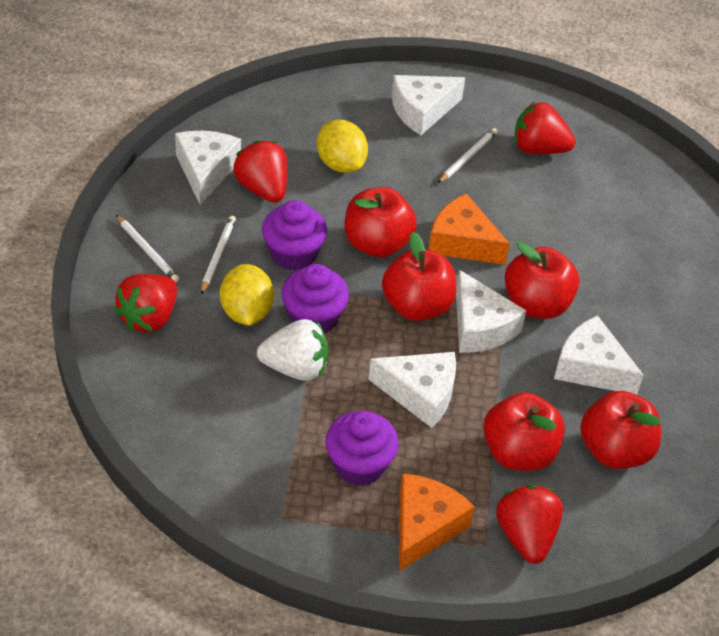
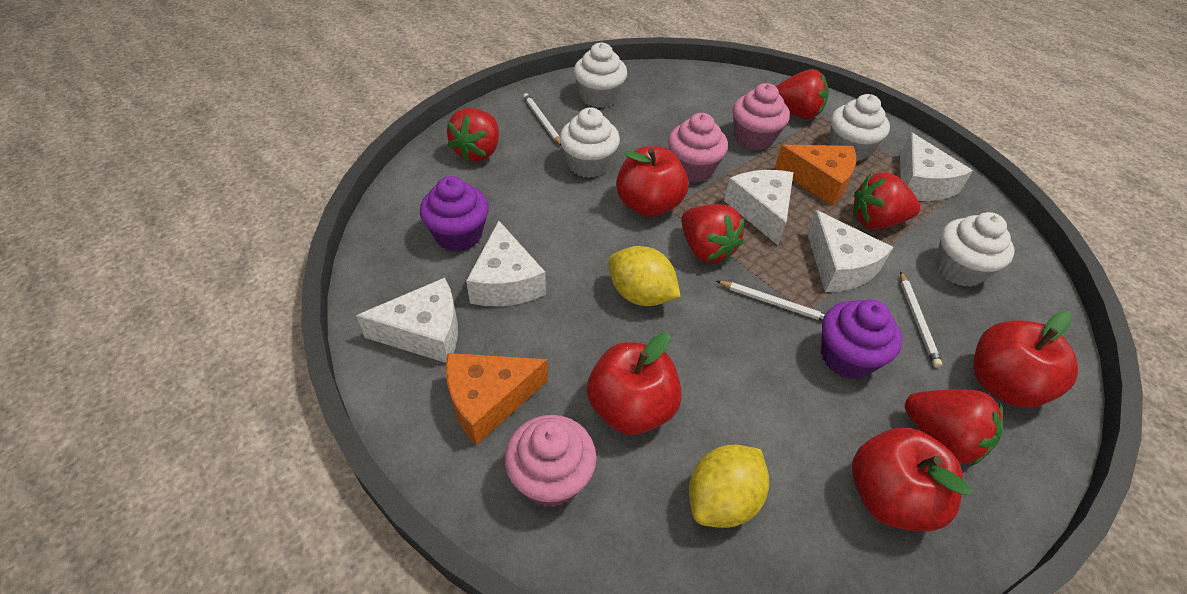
pink cupcake: 0 -> 3
purple cupcake: 3 -> 2
red apple: 5 -> 4
red strawberry: 4 -> 5
white cupcake: 0 -> 4
white strawberry: 1 -> 0

